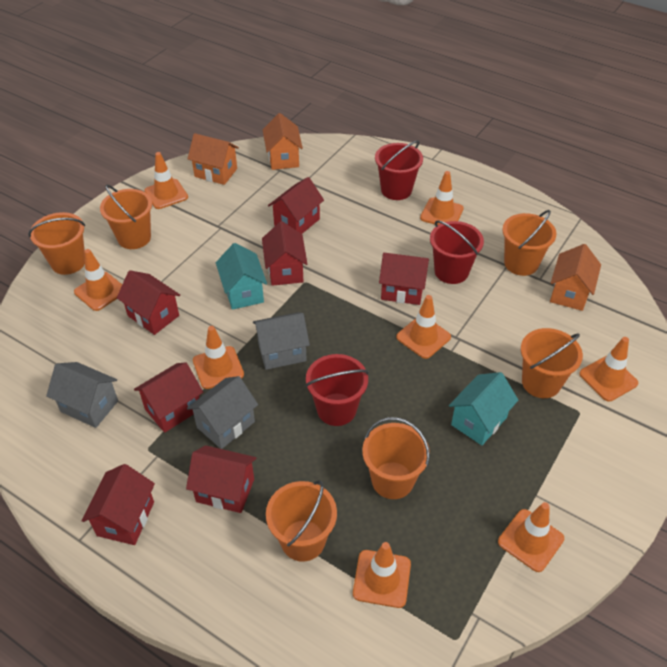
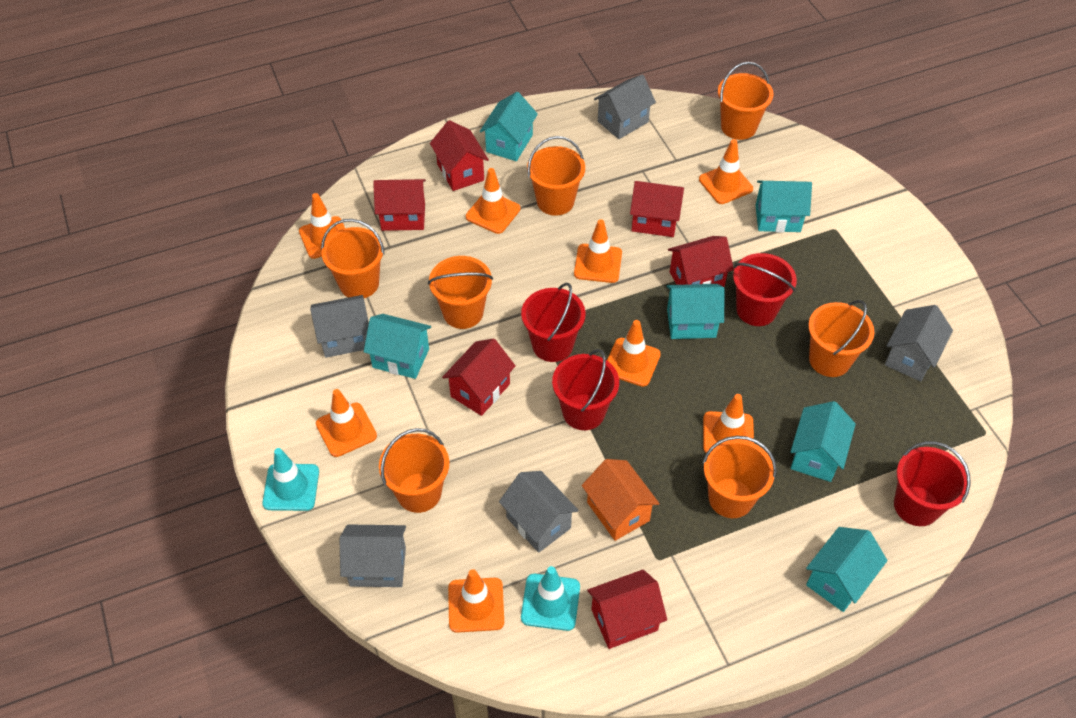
grey house: 3 -> 5
orange bucket: 6 -> 7
orange house: 3 -> 1
red bucket: 3 -> 4
red house: 7 -> 6
turquoise house: 2 -> 6
turquoise traffic cone: 0 -> 2

